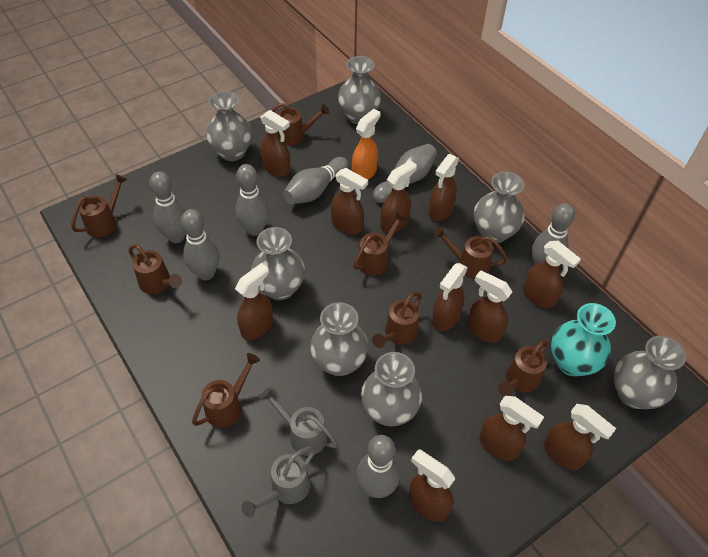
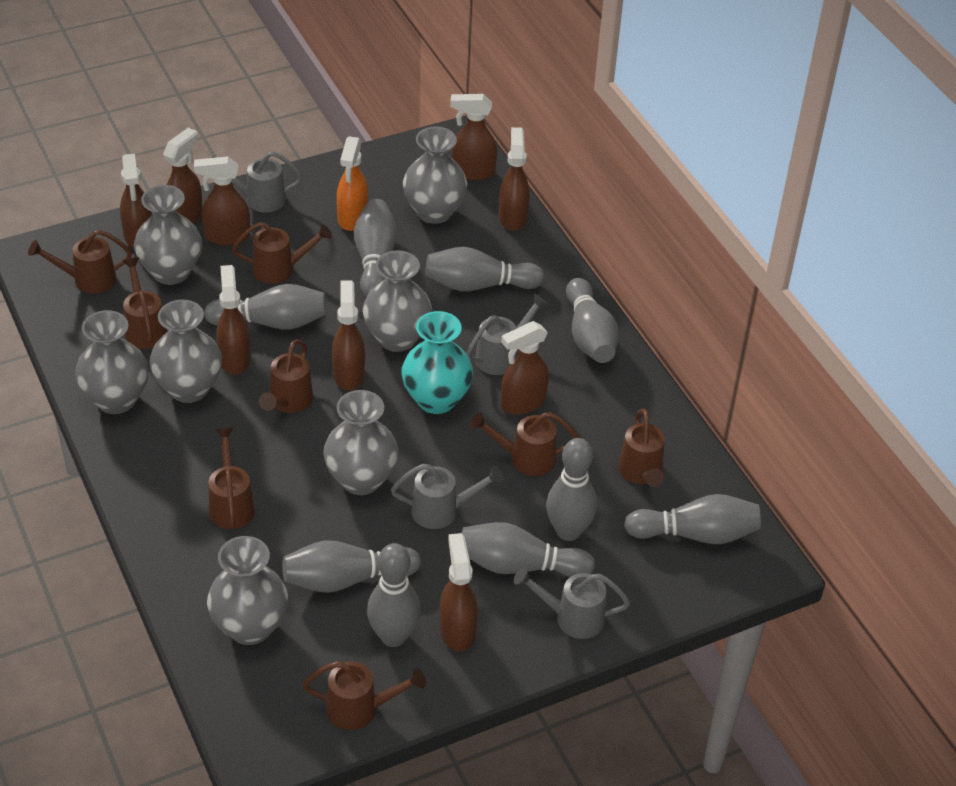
brown spray bottle: 11 -> 9
grey bowling pin: 7 -> 9
grey watering can: 2 -> 4

